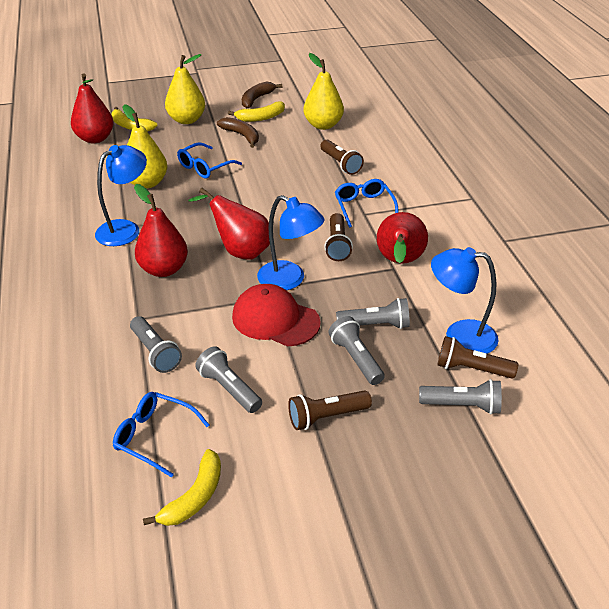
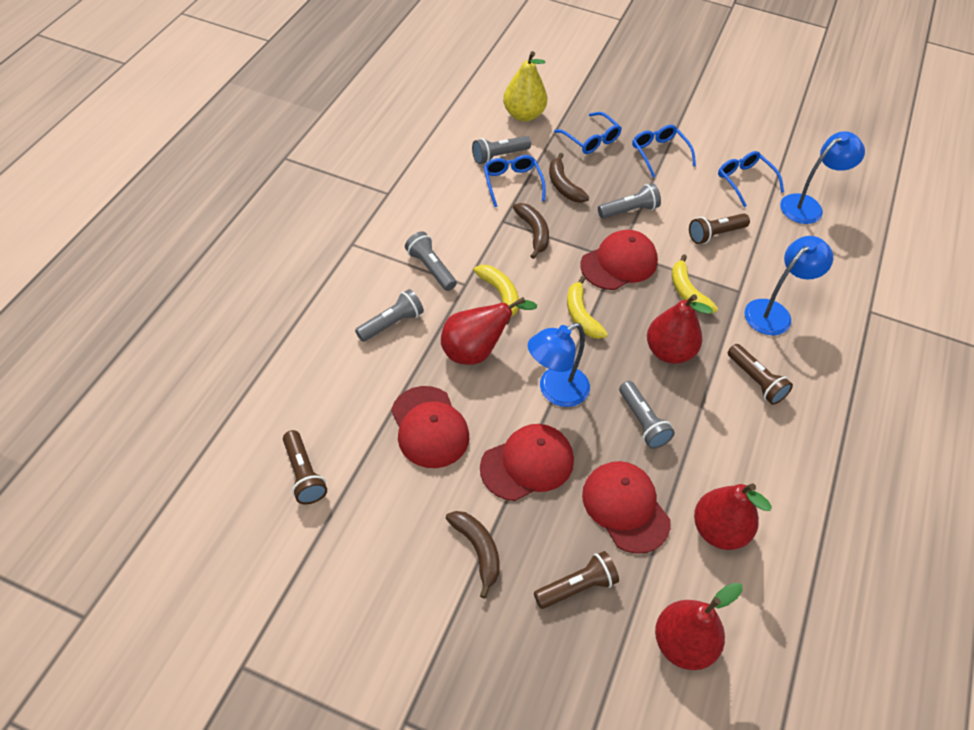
blue glasses: 3 -> 4
brown banana: 2 -> 3
red cap: 1 -> 4
yellow pear: 3 -> 1

